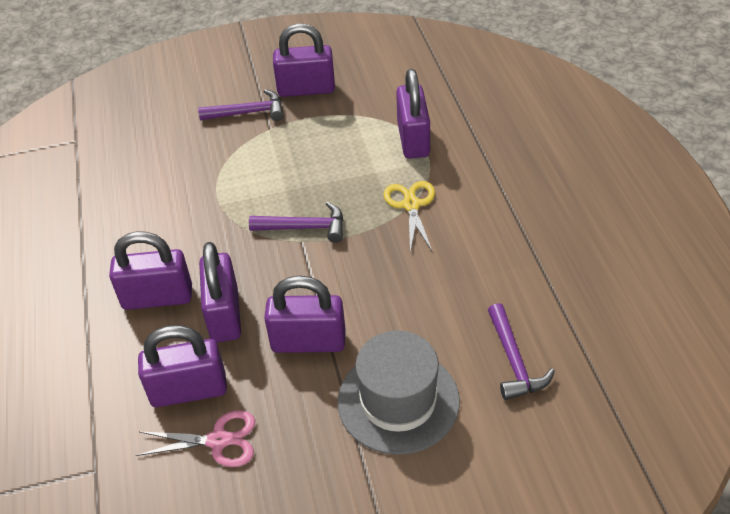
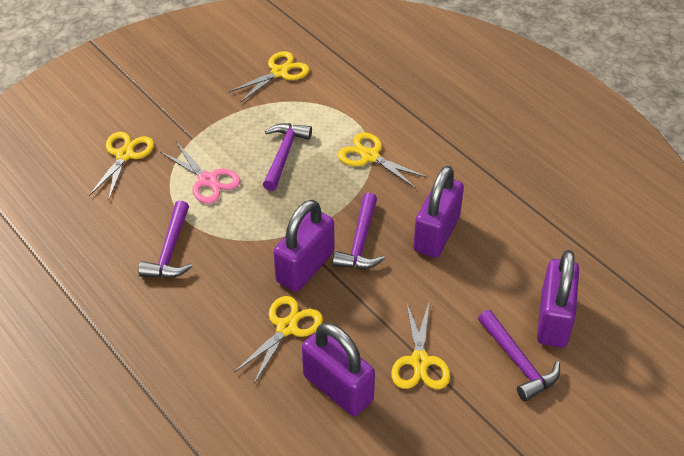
grey hat: 1 -> 0
purple hammer: 3 -> 4
purple padlock: 6 -> 4
yellow scissors: 1 -> 5

